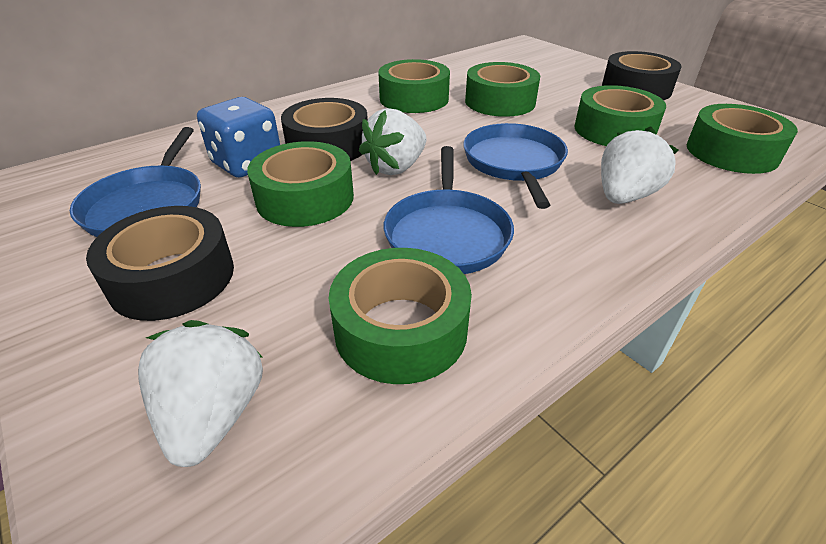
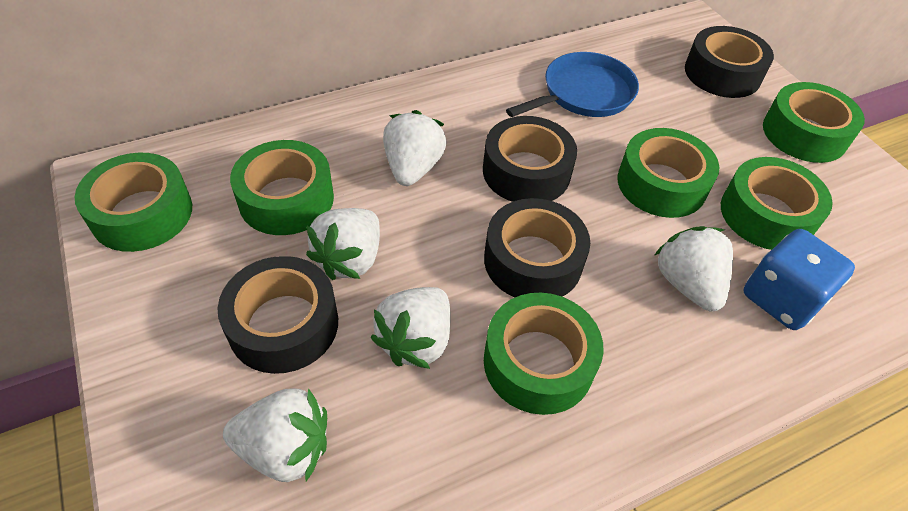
black tape: 3 -> 4
blue pan: 3 -> 1
white strawberry: 3 -> 5

